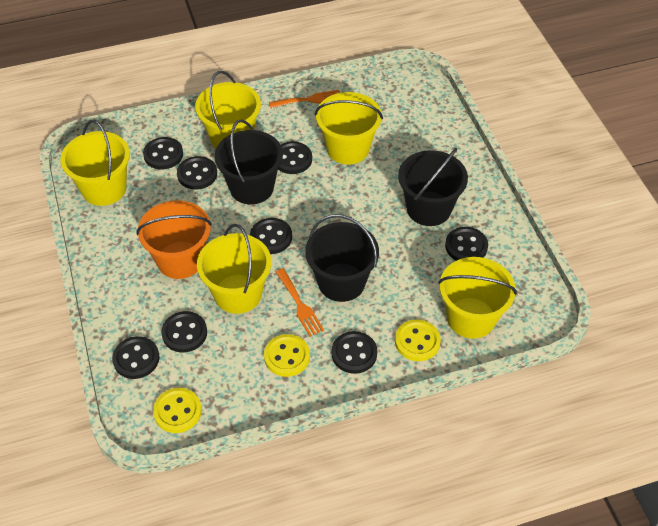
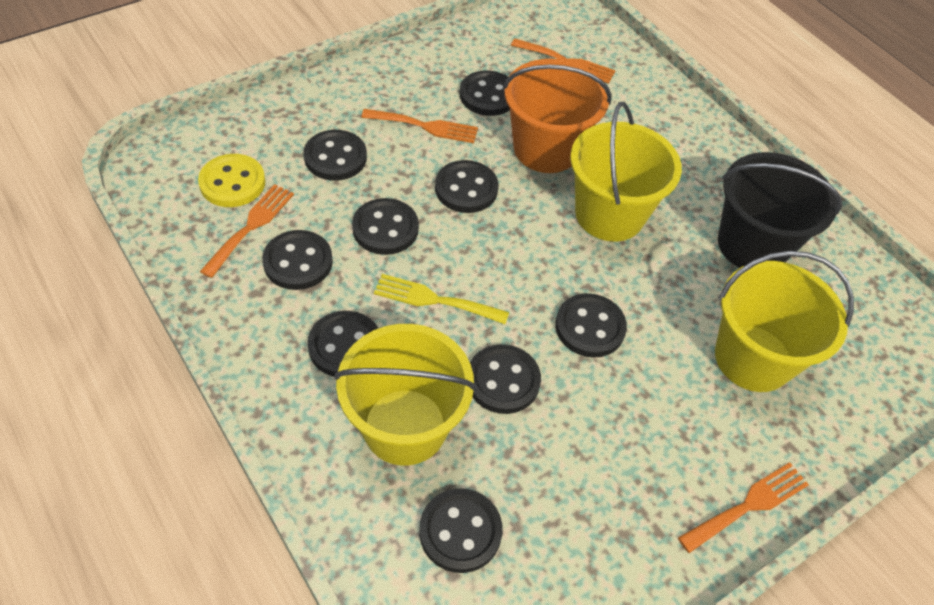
black bucket: 3 -> 1
black button: 8 -> 9
orange fork: 2 -> 4
yellow bucket: 5 -> 3
yellow button: 3 -> 1
yellow fork: 0 -> 1

